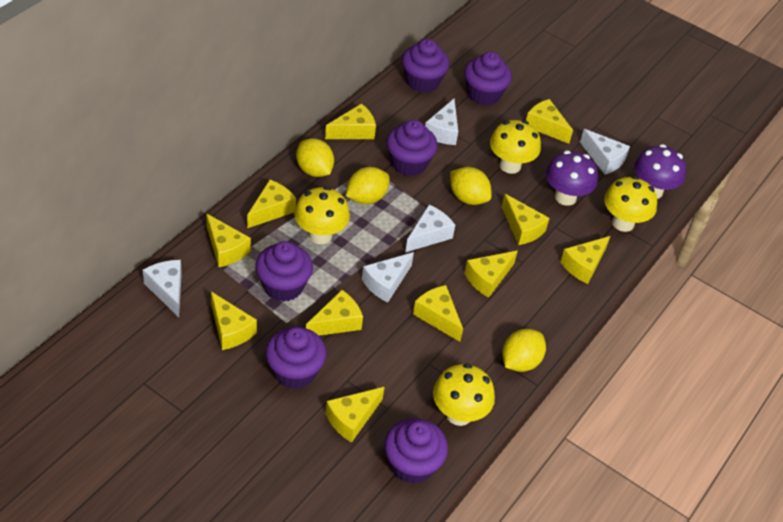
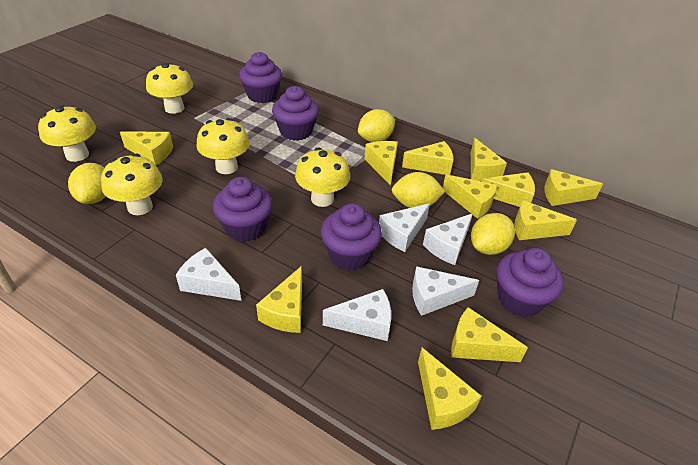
purple cupcake: 6 -> 5
purple mushroom: 2 -> 0
yellow mushroom: 4 -> 5

